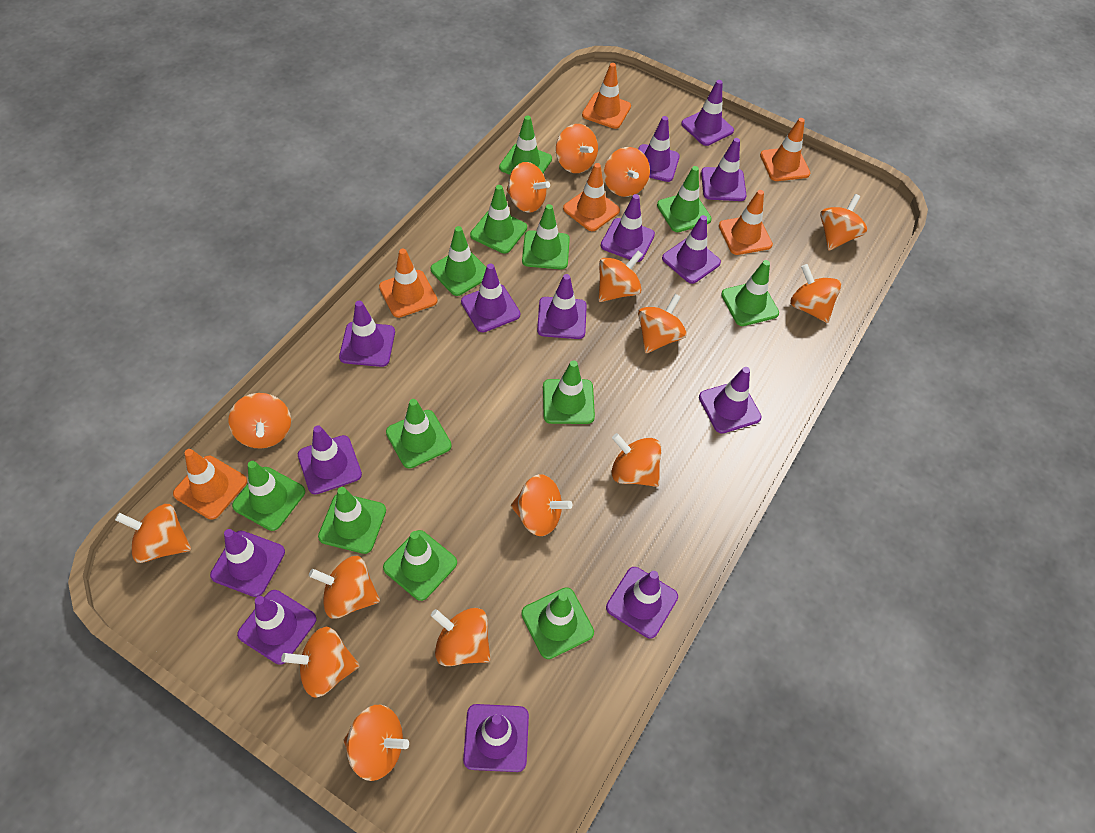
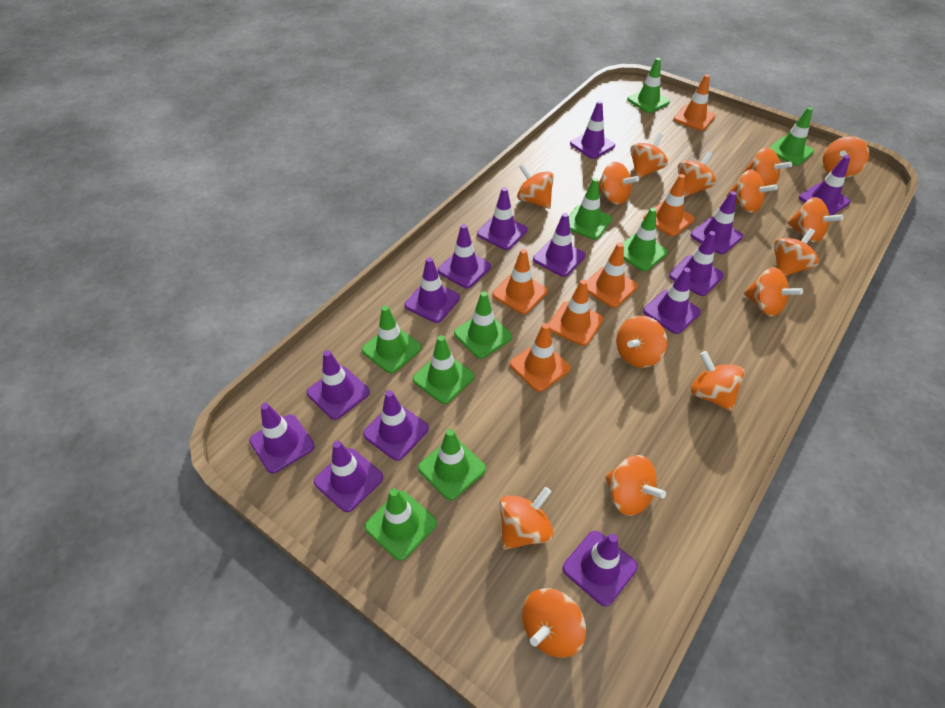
green traffic cone: 12 -> 9

